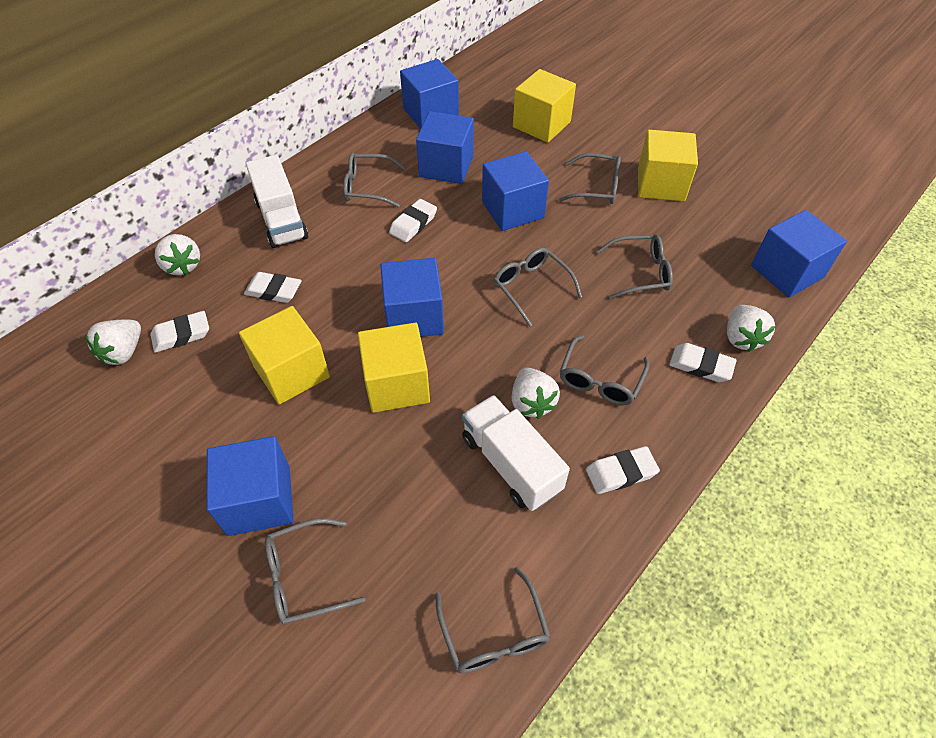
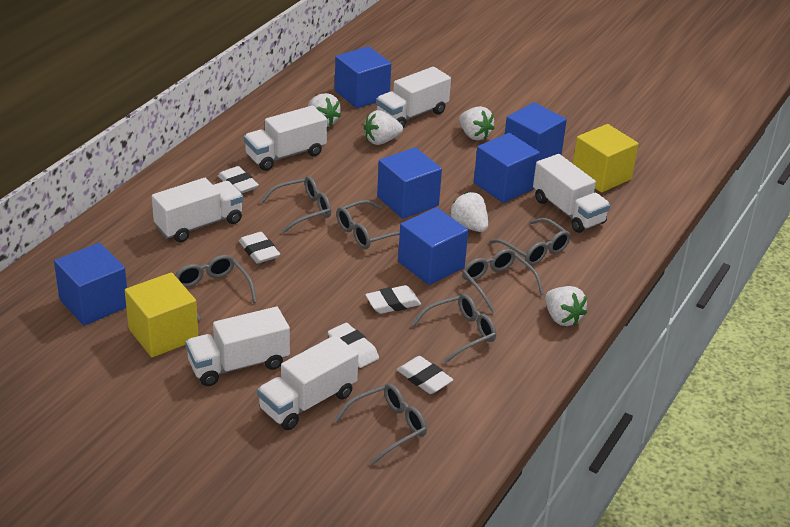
white strawberry: 4 -> 5
white truck: 2 -> 6
yellow cube: 4 -> 2

